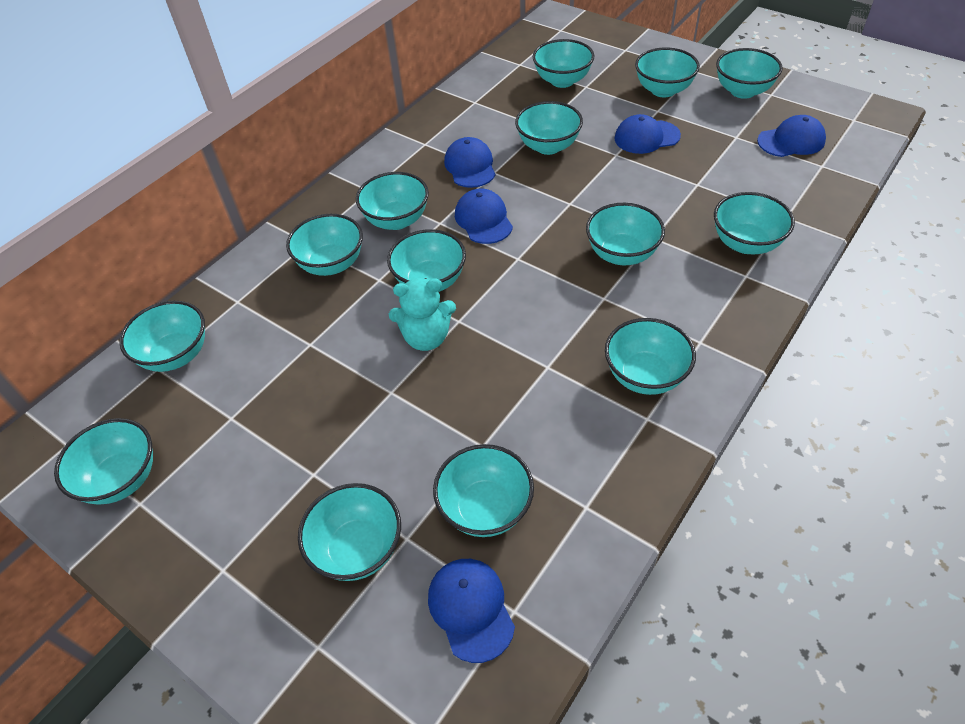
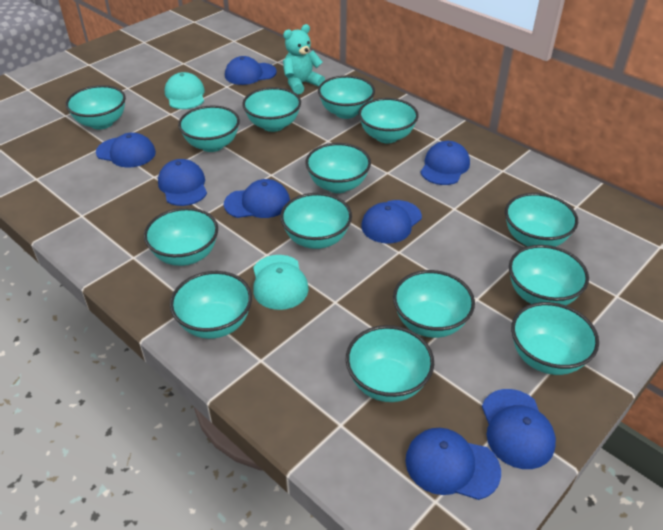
blue cap: 5 -> 8
turquoise cap: 0 -> 2

